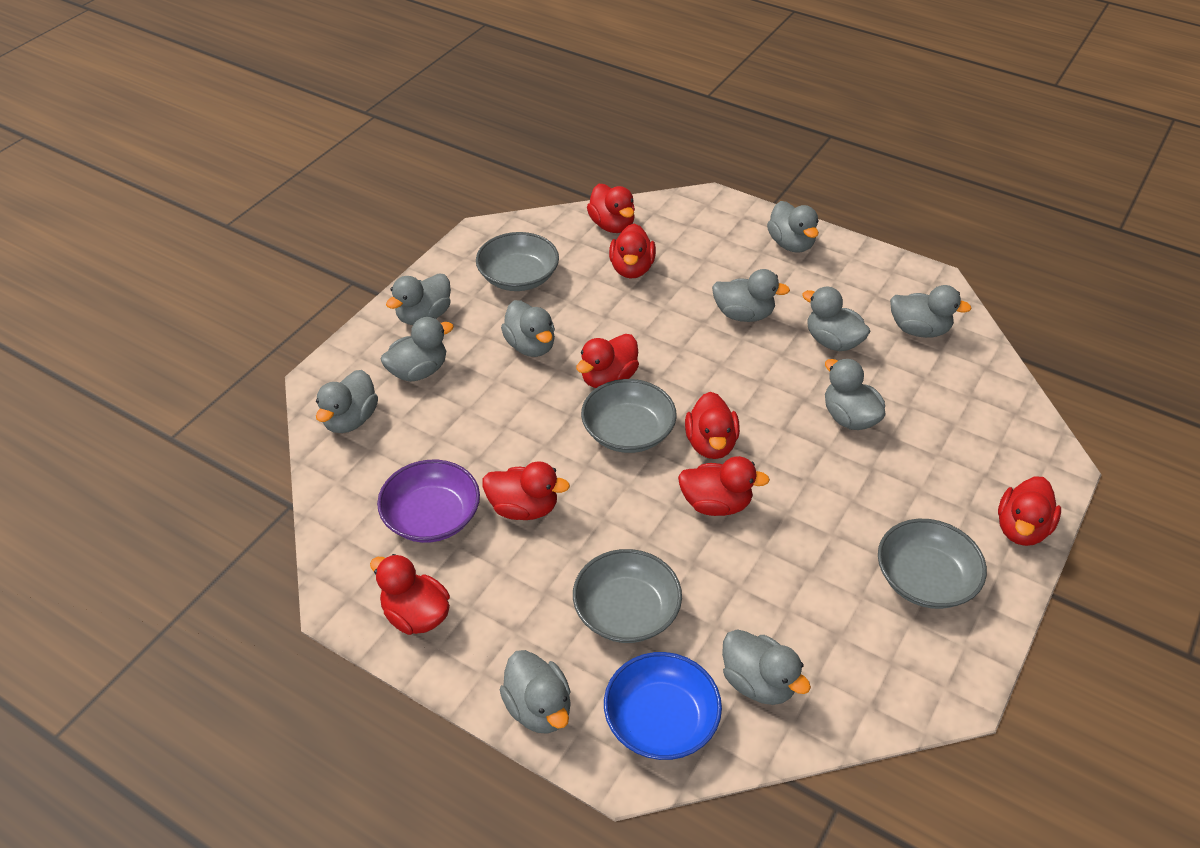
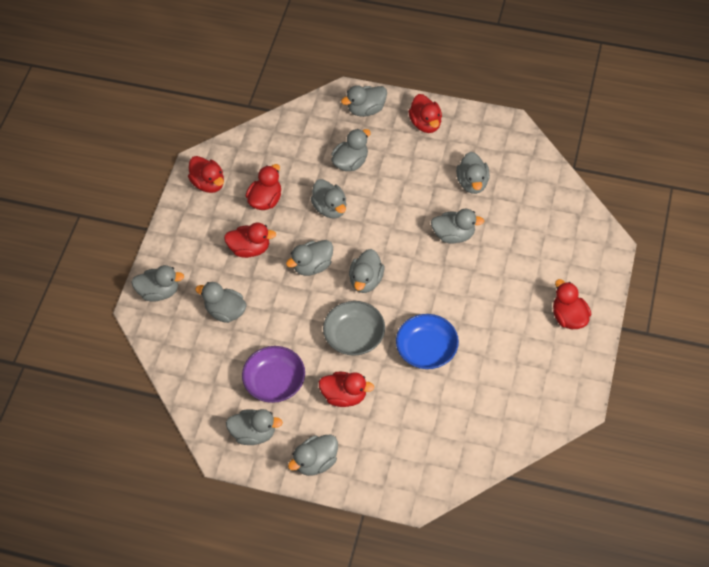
grey bowl: 4 -> 1
red duck: 8 -> 6

